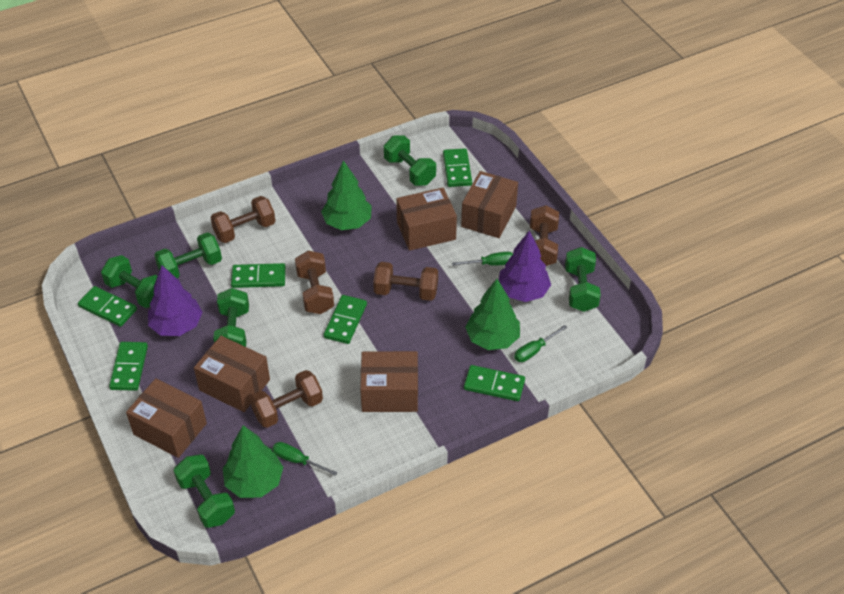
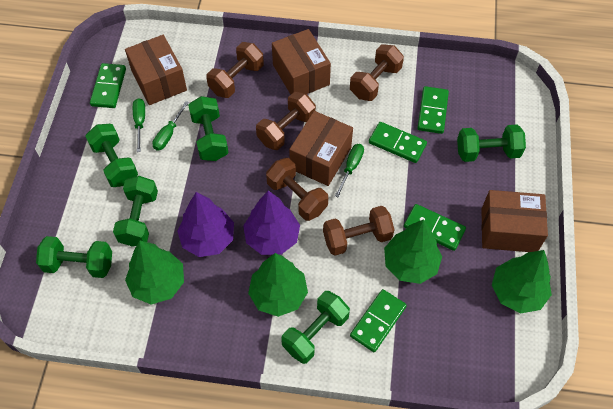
brown box: 5 -> 4
green domino: 6 -> 5
green tree: 3 -> 4

